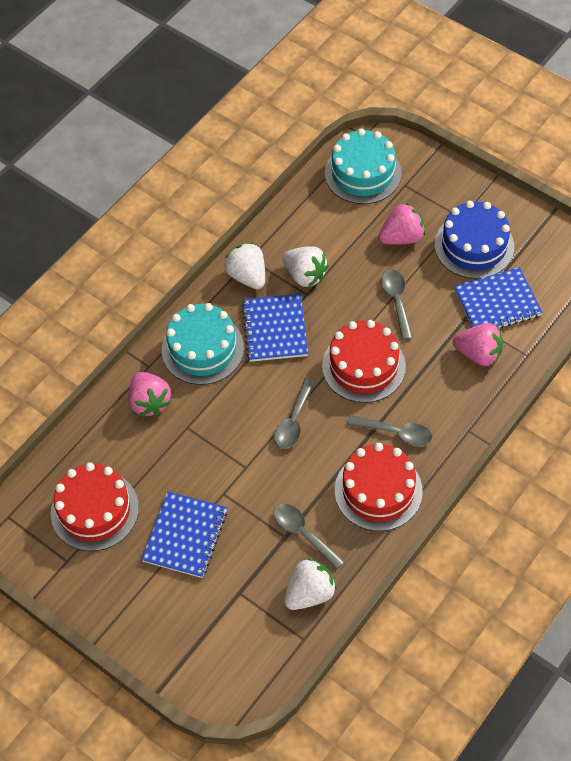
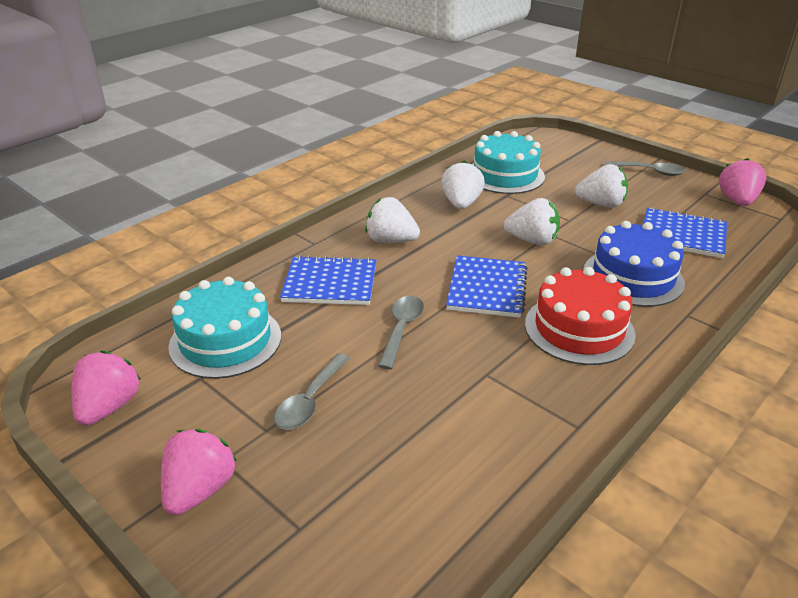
grey spoon: 4 -> 3
red cake: 3 -> 1
white strawberry: 3 -> 4

